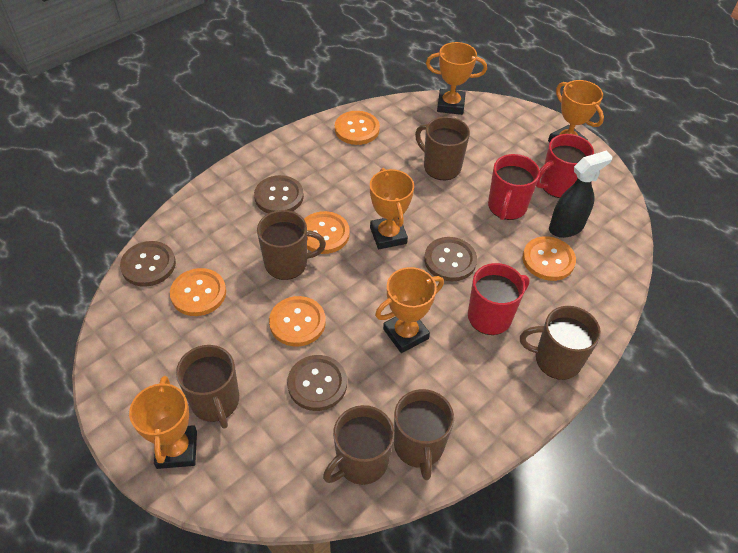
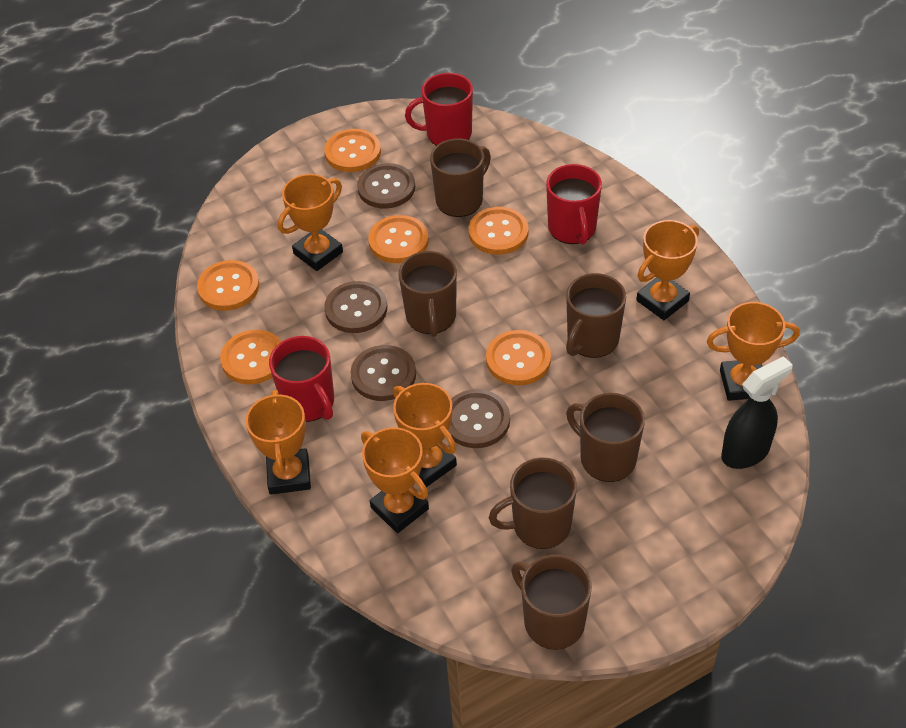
orange button: 5 -> 6
orange trophy: 5 -> 6

